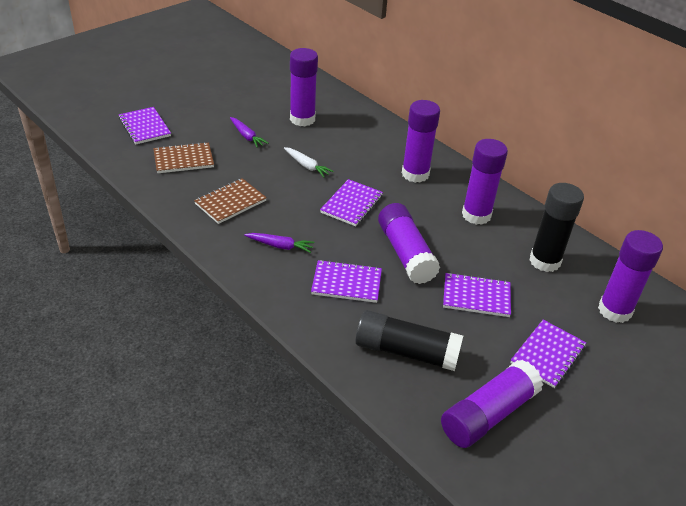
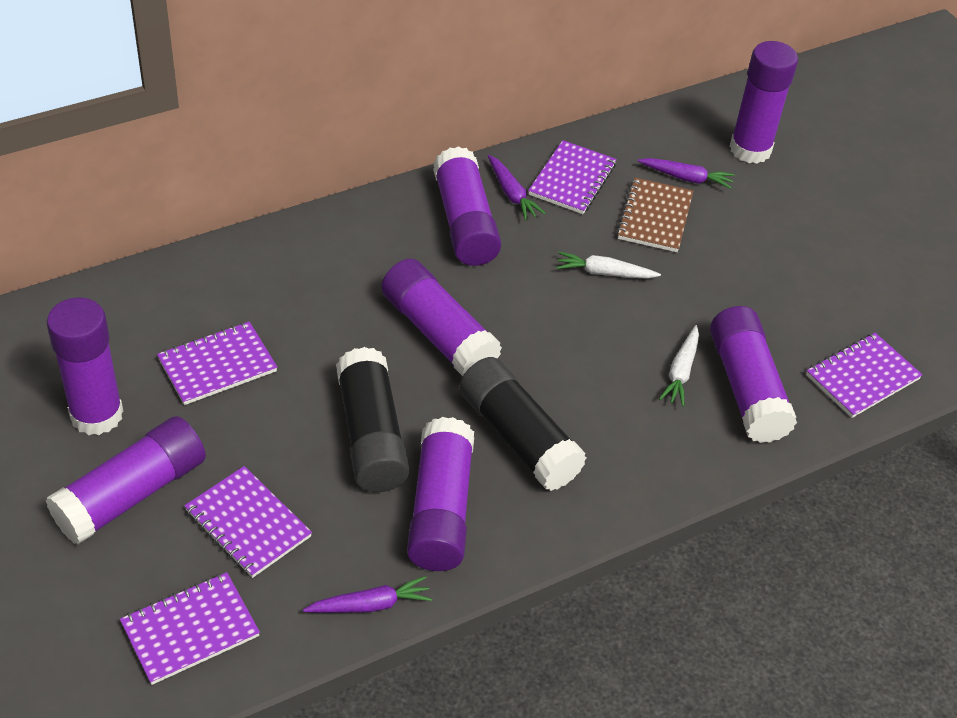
brown notebook: 2 -> 1
purple carrot: 2 -> 3
purple glue stick: 6 -> 7
white carrot: 1 -> 2

